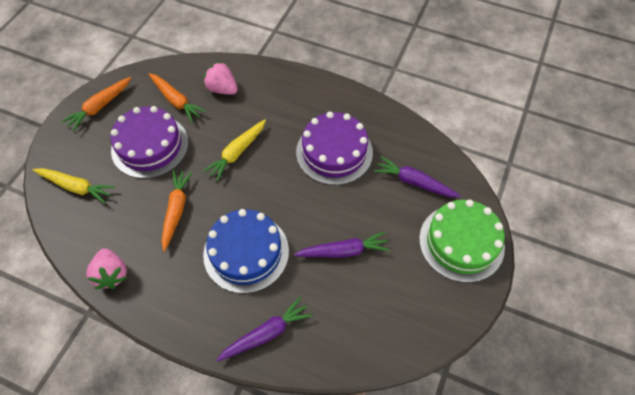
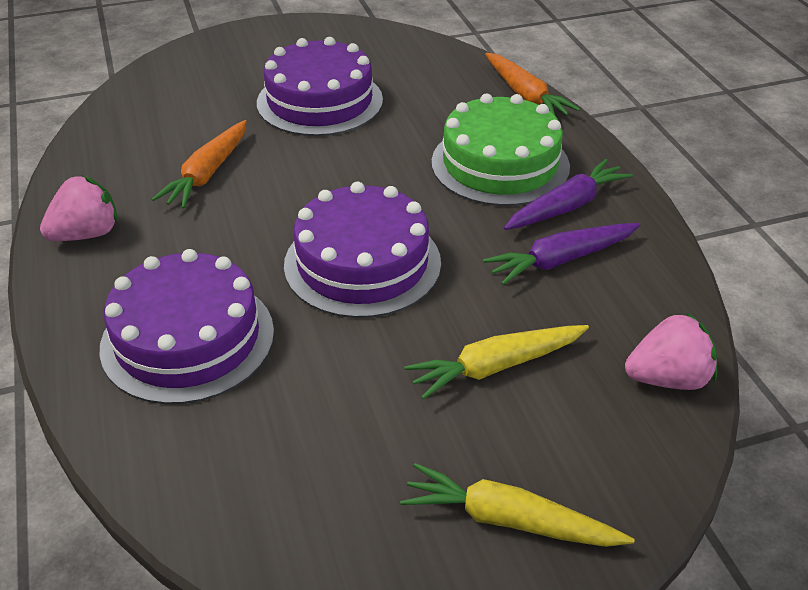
blue cake: 1 -> 0
orange carrot: 3 -> 2
purple cake: 2 -> 3
purple carrot: 3 -> 2

